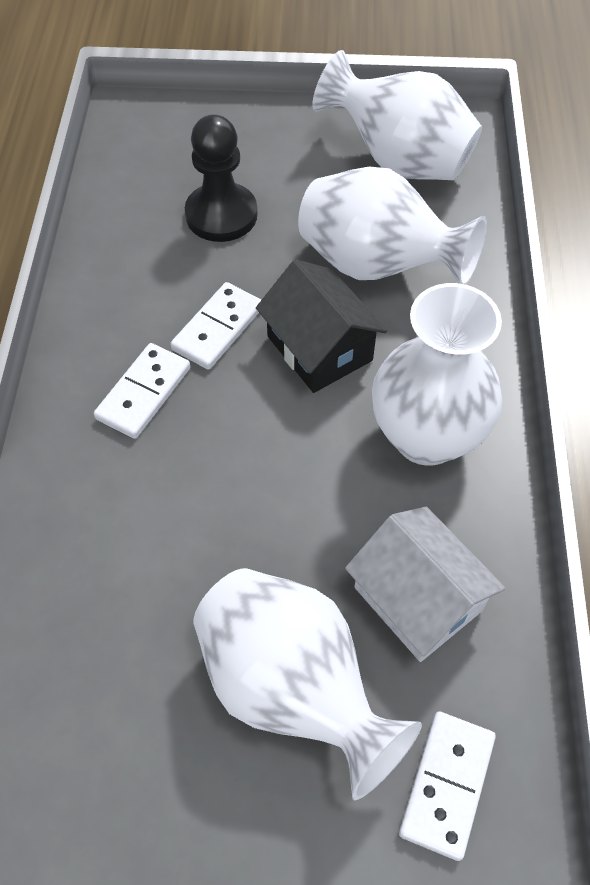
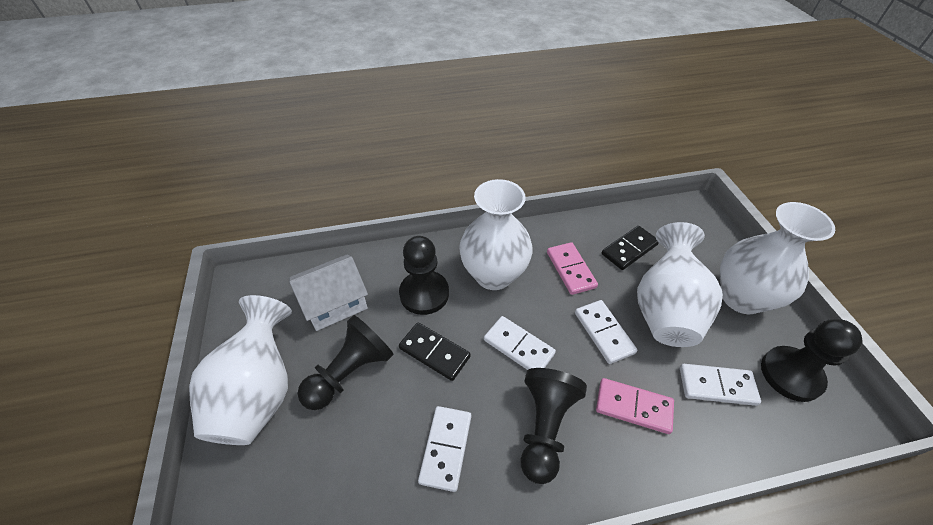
black domino: 0 -> 2
black house: 1 -> 0
black pawn: 1 -> 4
pink domino: 0 -> 2
white domino: 3 -> 4

